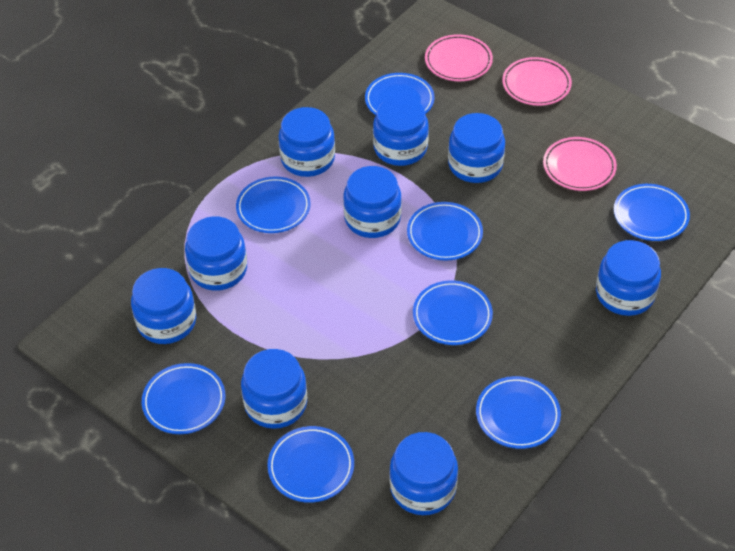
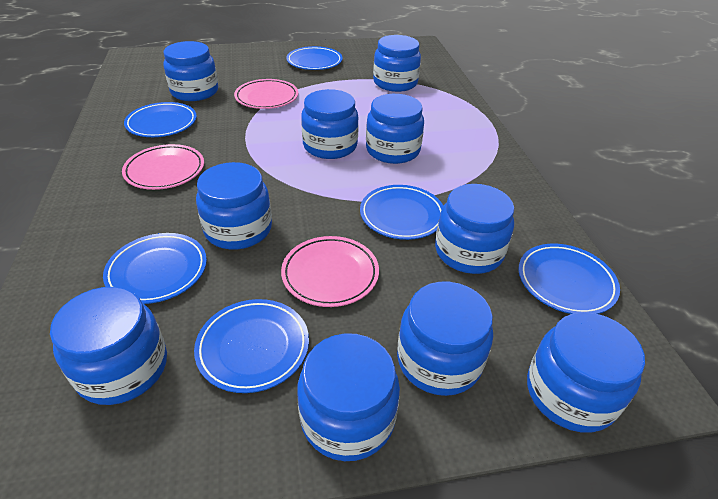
blue jar: 9 -> 10
blue plate: 8 -> 6

